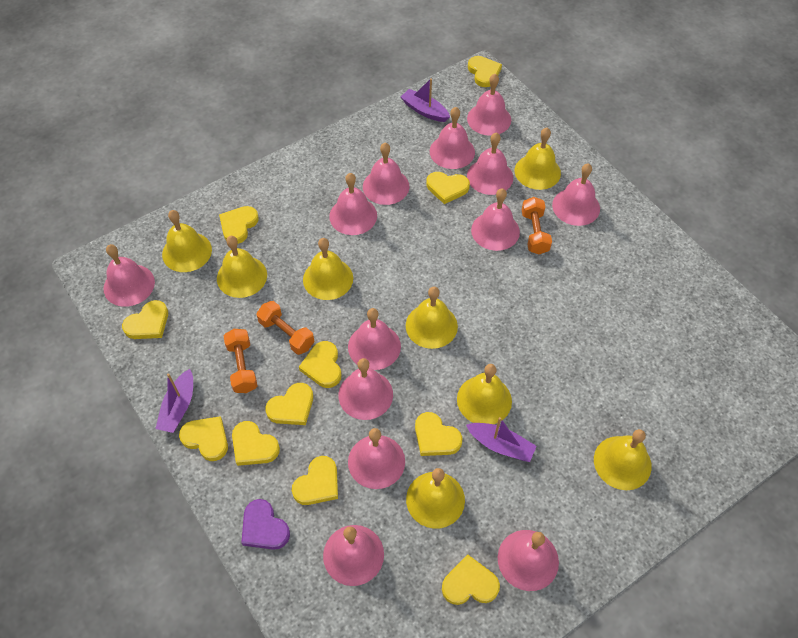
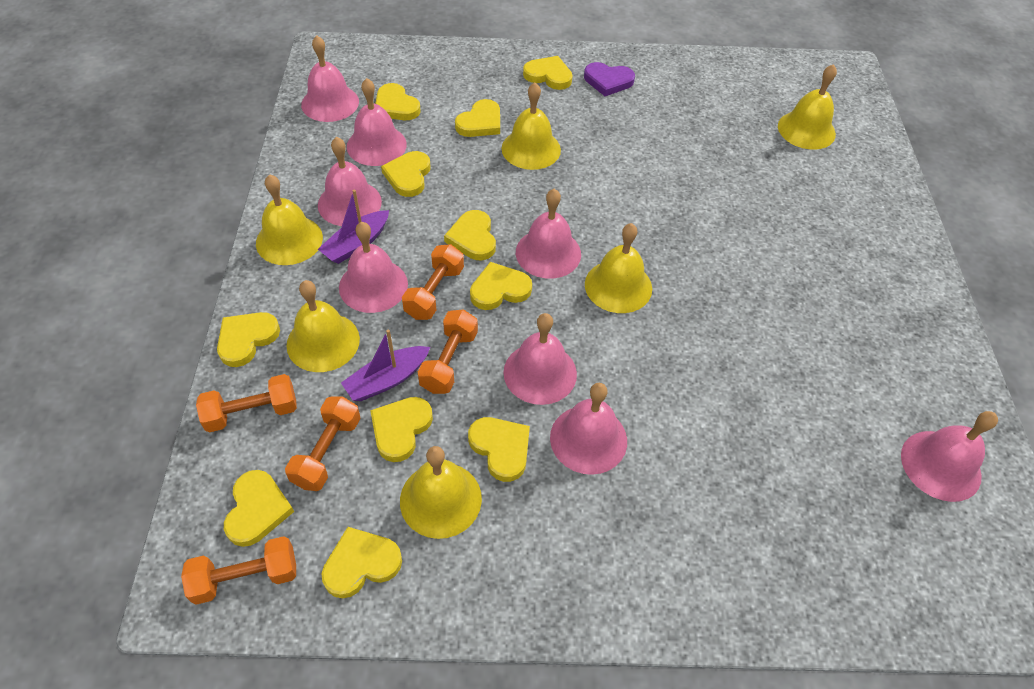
orange dumbbell: 3 -> 5
pink bell: 13 -> 8
purple boat: 3 -> 2
yellow bell: 8 -> 6

